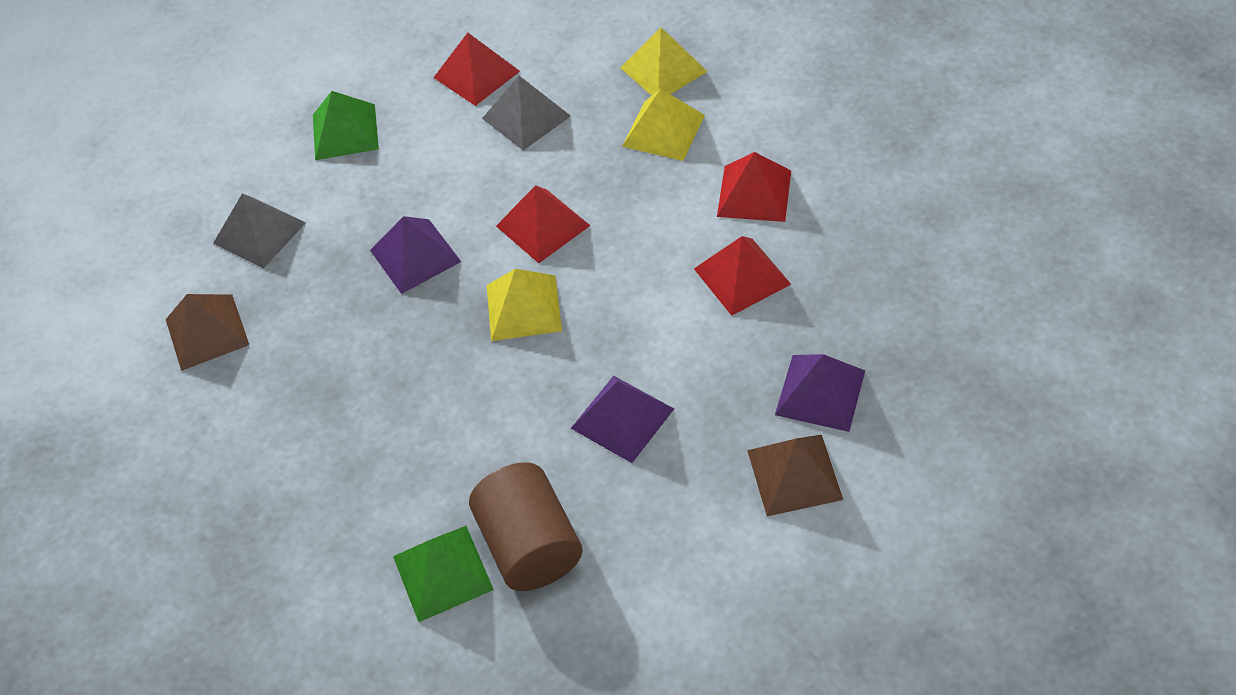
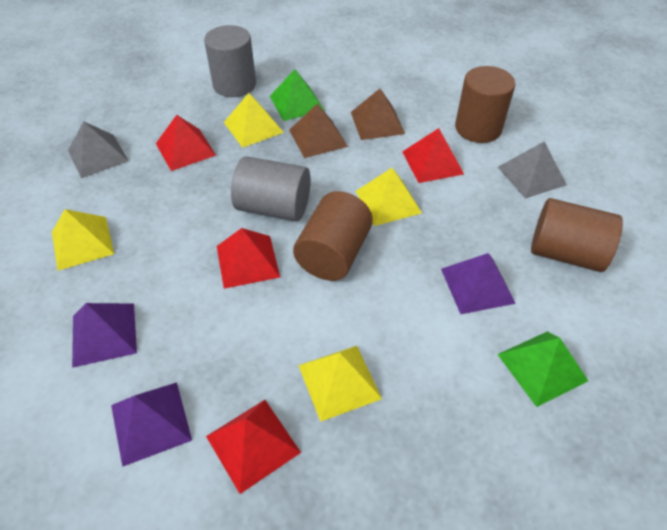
brown cylinder: 1 -> 3
grey cylinder: 0 -> 2
yellow pyramid: 3 -> 4

